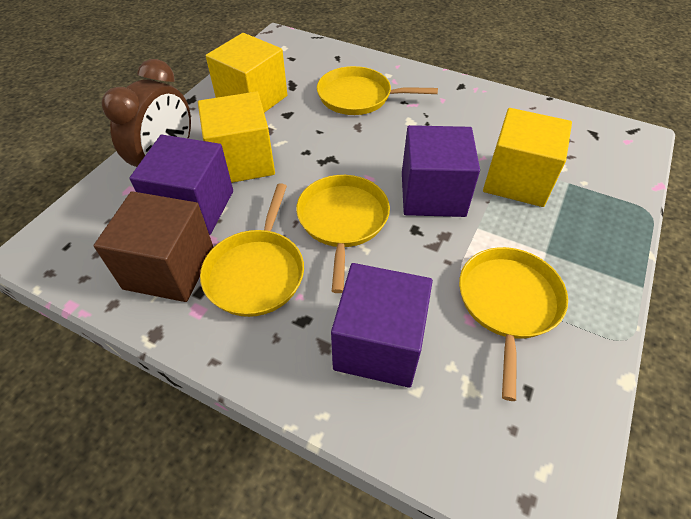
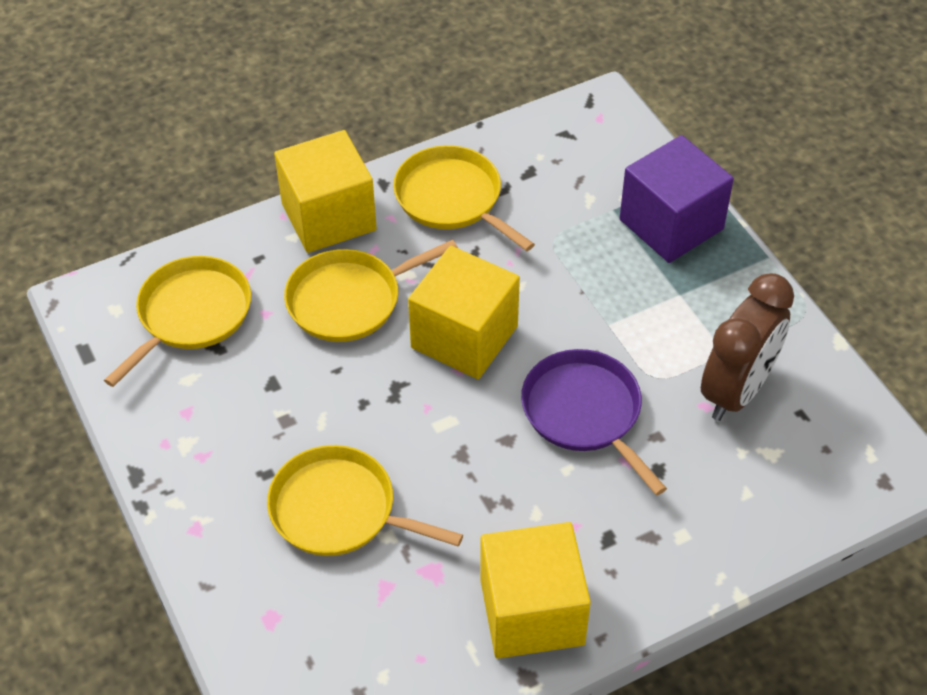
brown cube: 1 -> 0
purple cube: 3 -> 1
purple pan: 0 -> 1

